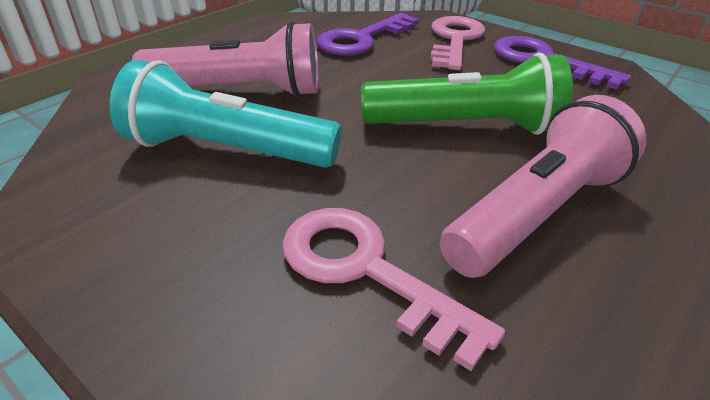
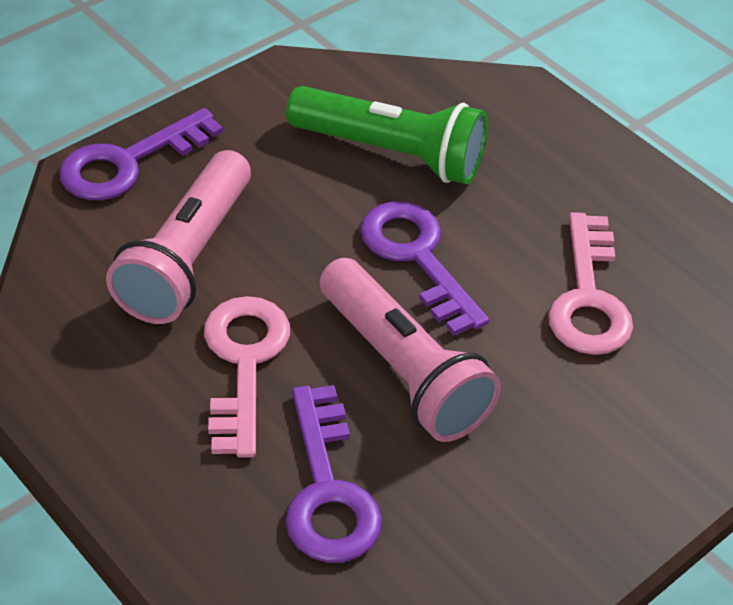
purple key: 2 -> 3
turquoise flashlight: 1 -> 0

